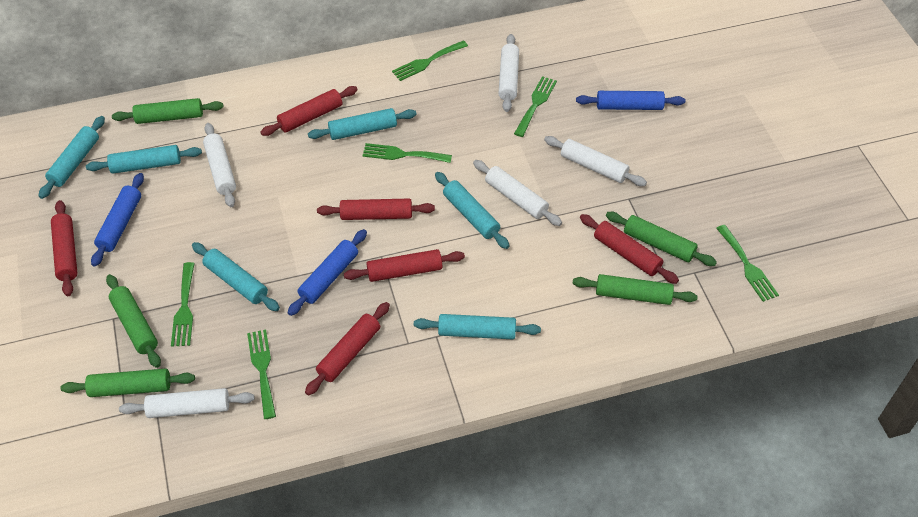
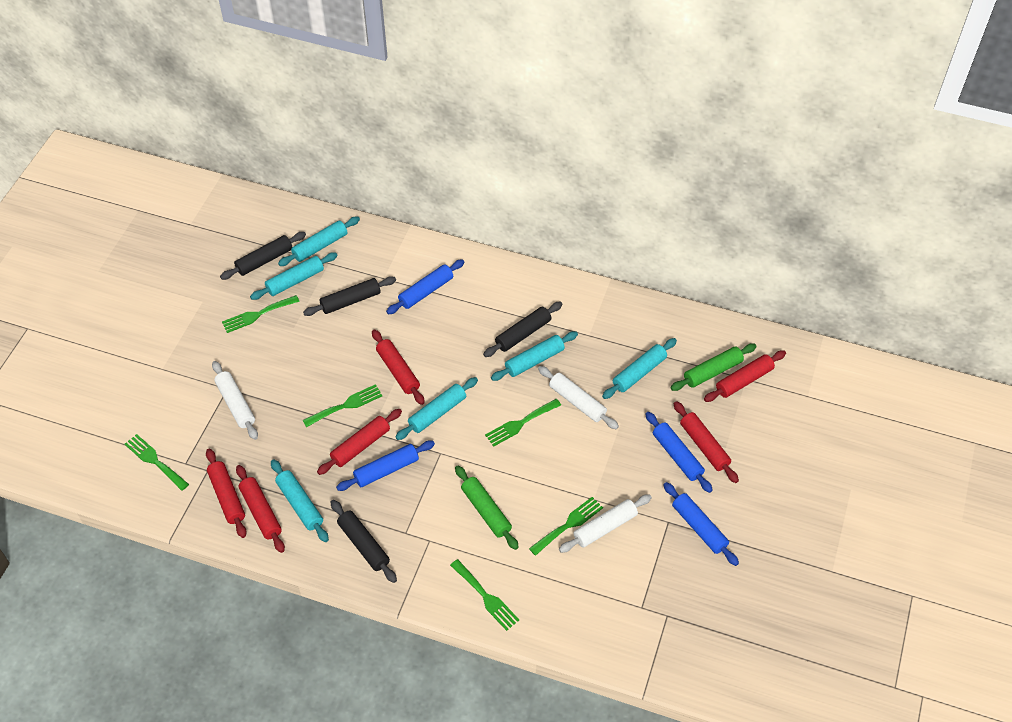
black rolling pin: 0 -> 4
blue rolling pin: 3 -> 4
green rolling pin: 5 -> 2
white rolling pin: 5 -> 3

